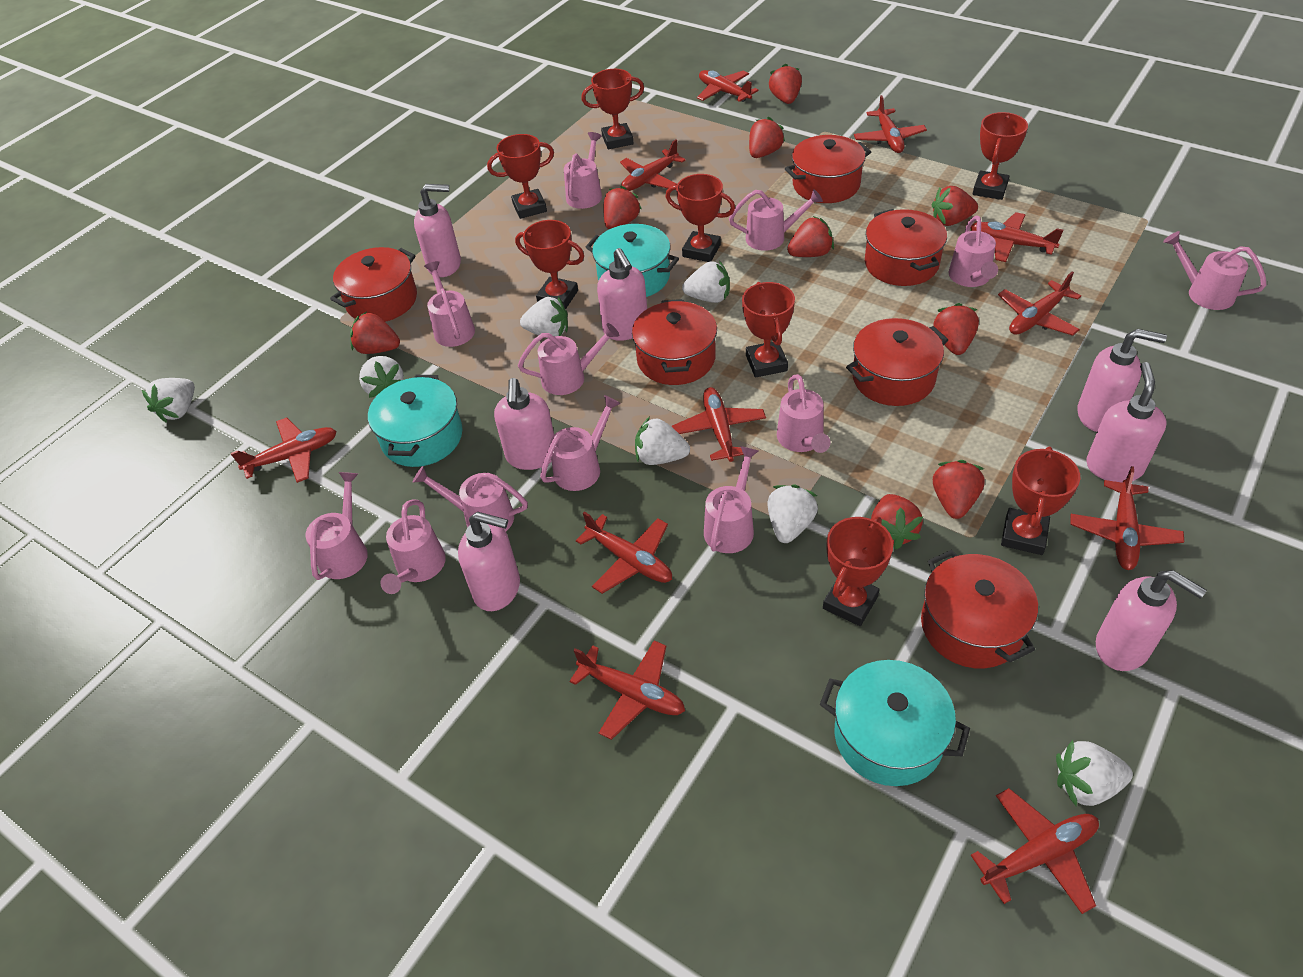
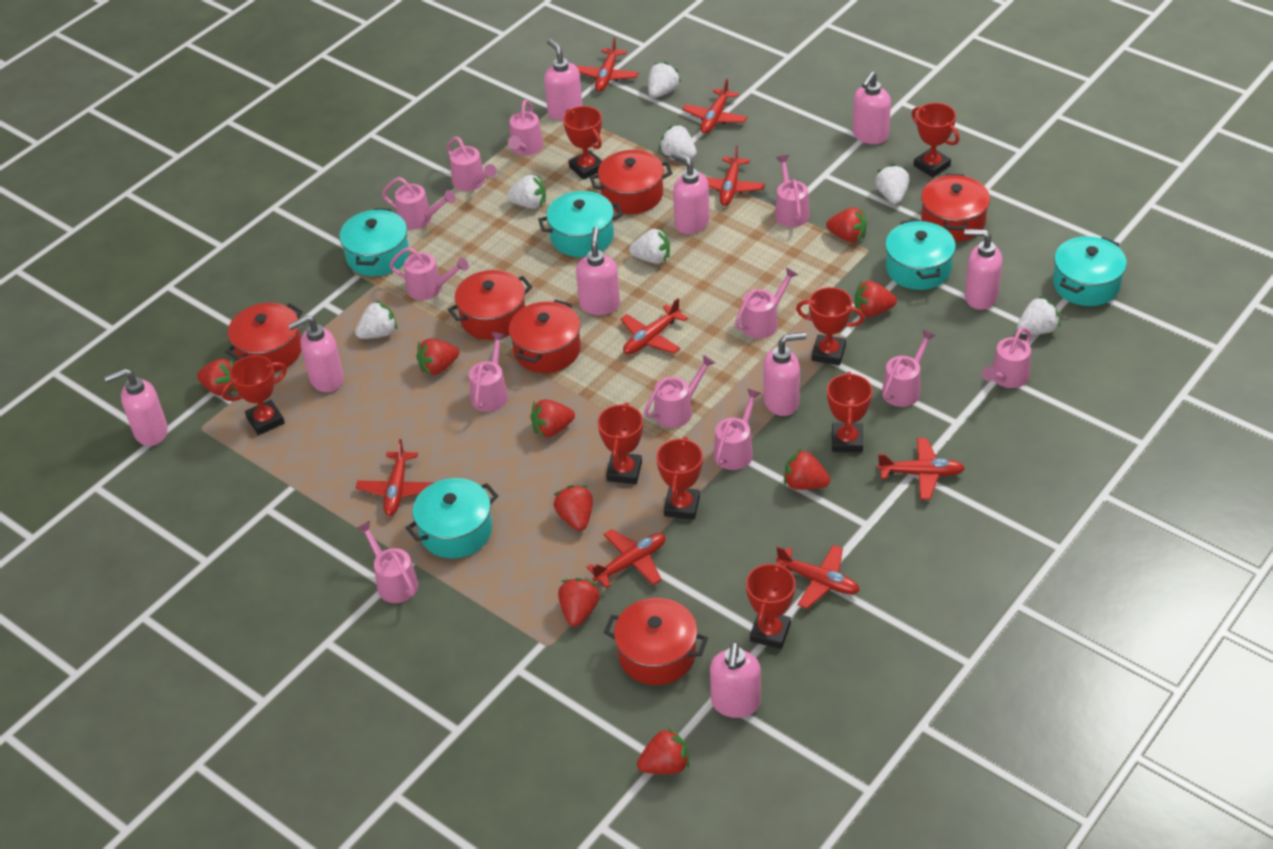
pink soap dispenser: 7 -> 9
red plane: 11 -> 8
turquoise pot: 3 -> 5

